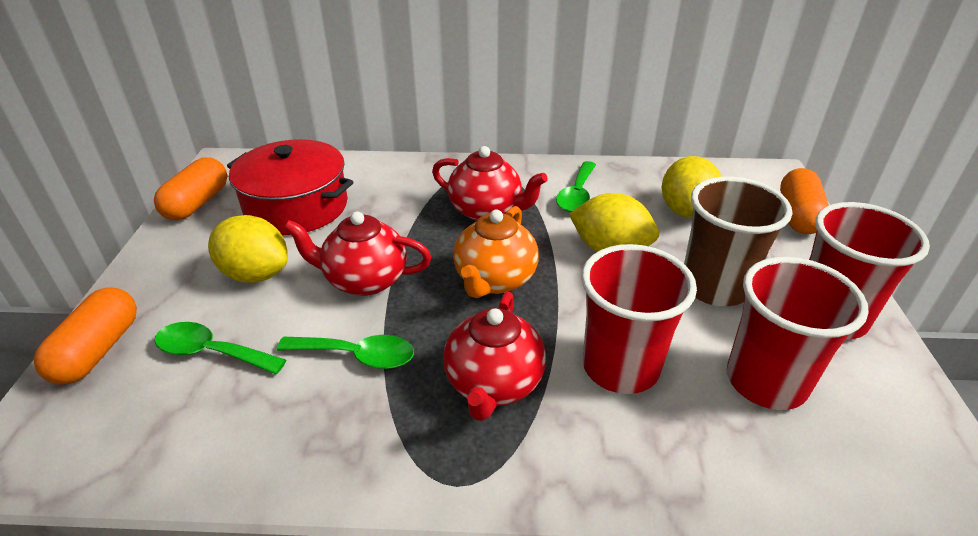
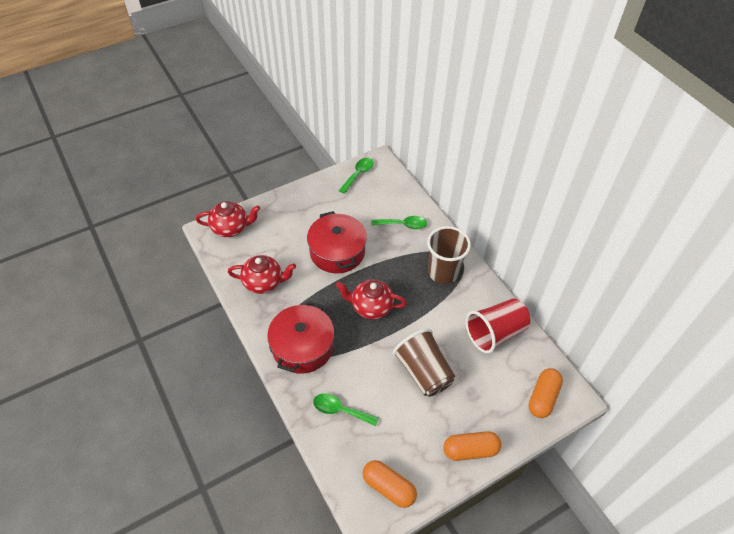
brown cup: 1 -> 2
orange teapot: 1 -> 0
red cup: 3 -> 1
red pot: 1 -> 2
yellow lemon: 3 -> 0

